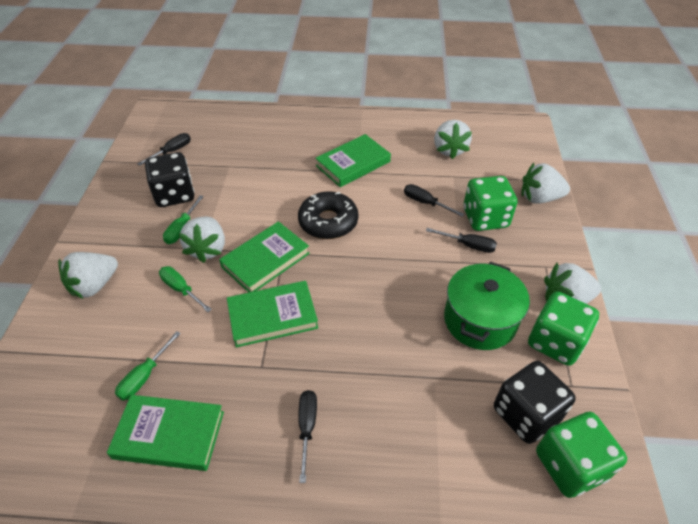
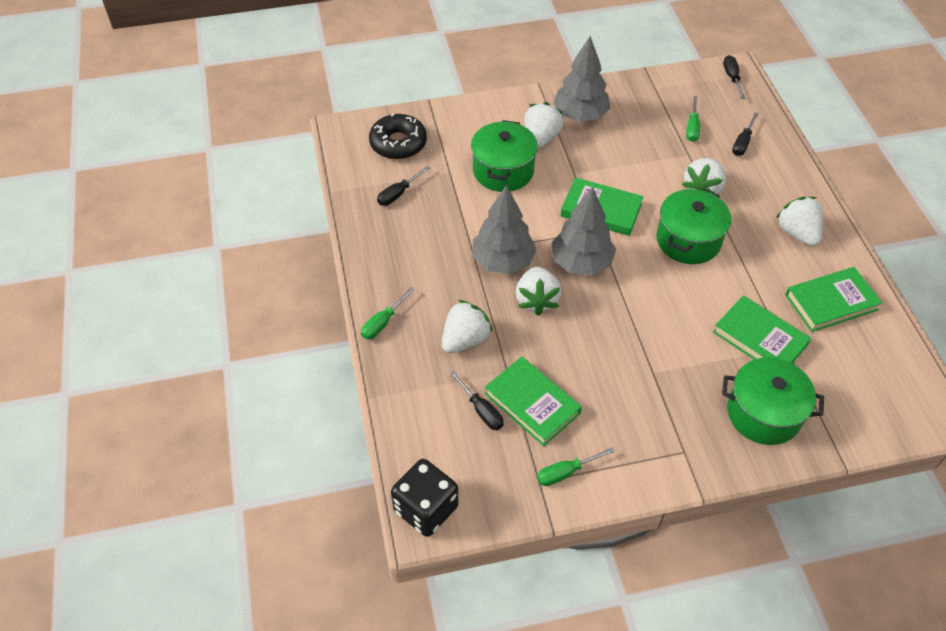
black dice: 2 -> 1
green dice: 3 -> 0
green pot: 1 -> 3
grey tree: 0 -> 3

